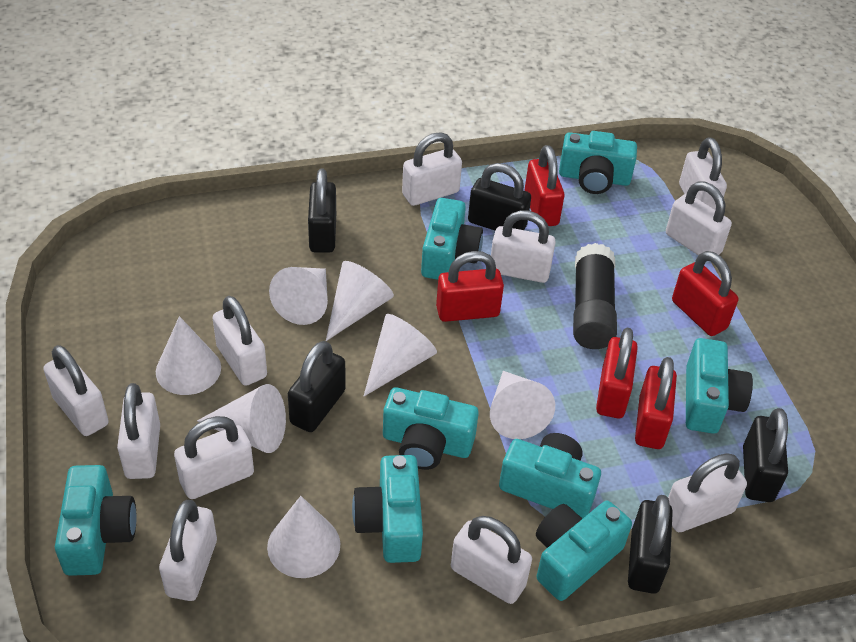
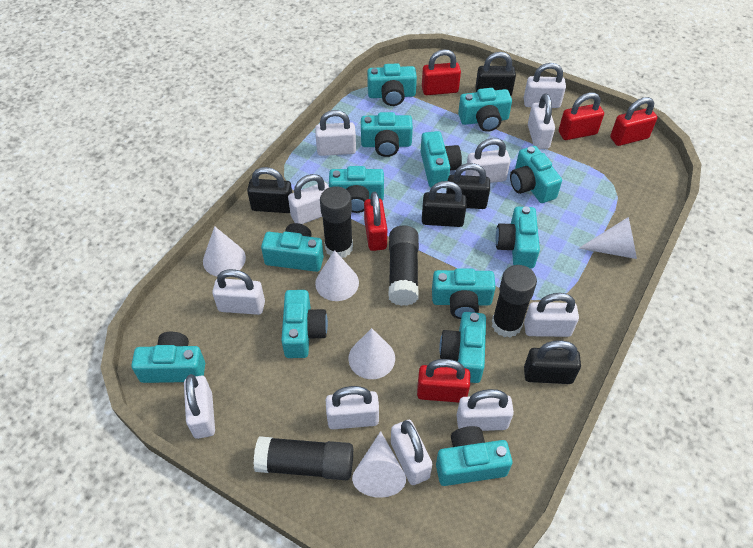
black glue stick: 1 -> 4
turquoise camera: 8 -> 13
white cone: 7 -> 5

